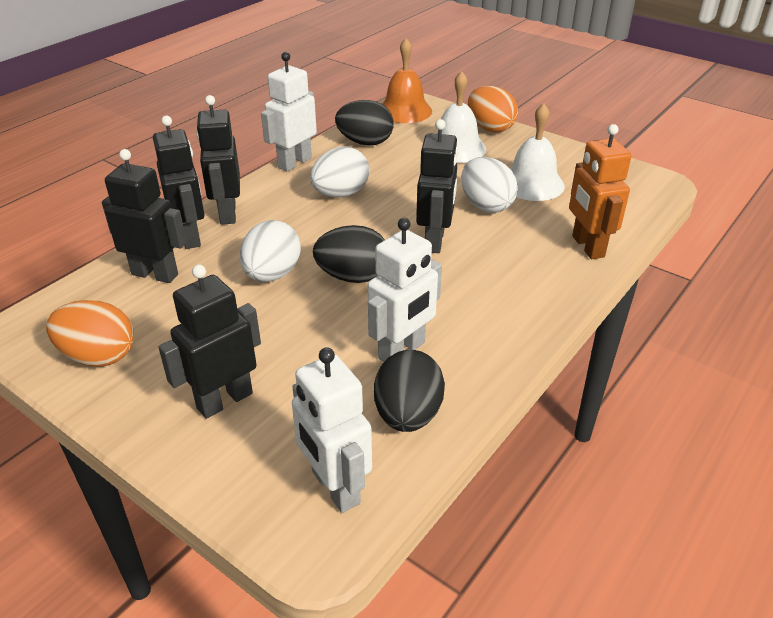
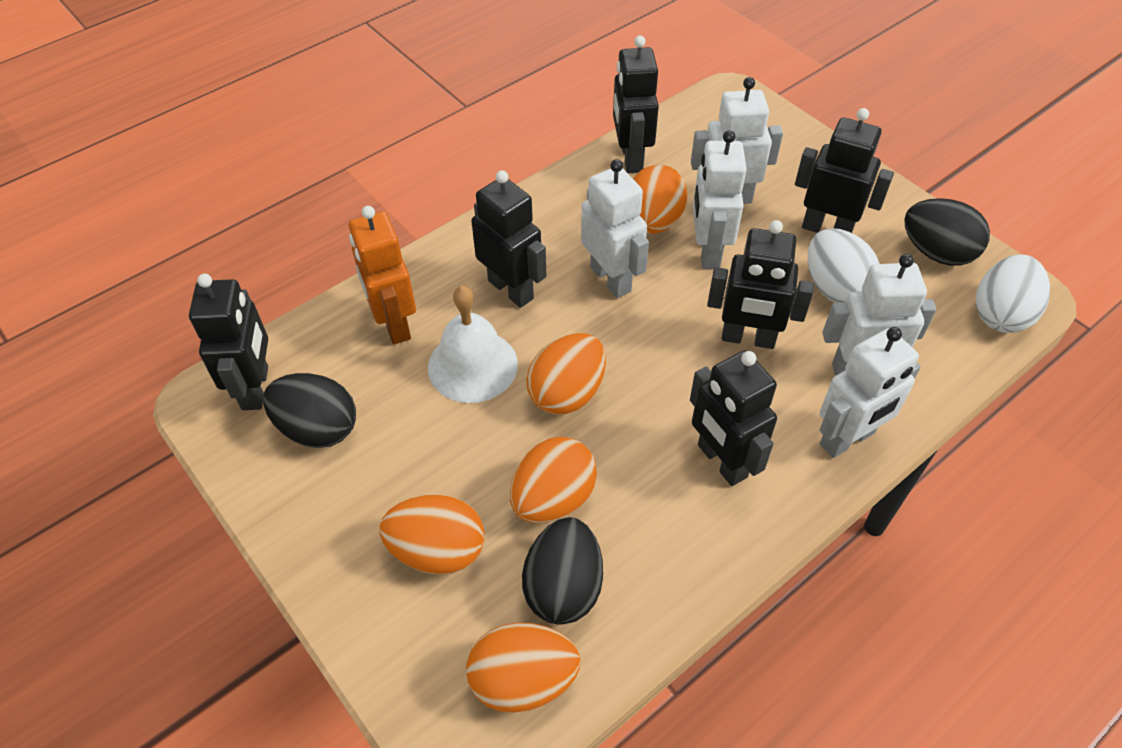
black robot: 5 -> 6
orange bell: 1 -> 0
orange egg: 2 -> 5
white bell: 2 -> 1
white egg: 3 -> 2
white robot: 3 -> 5

